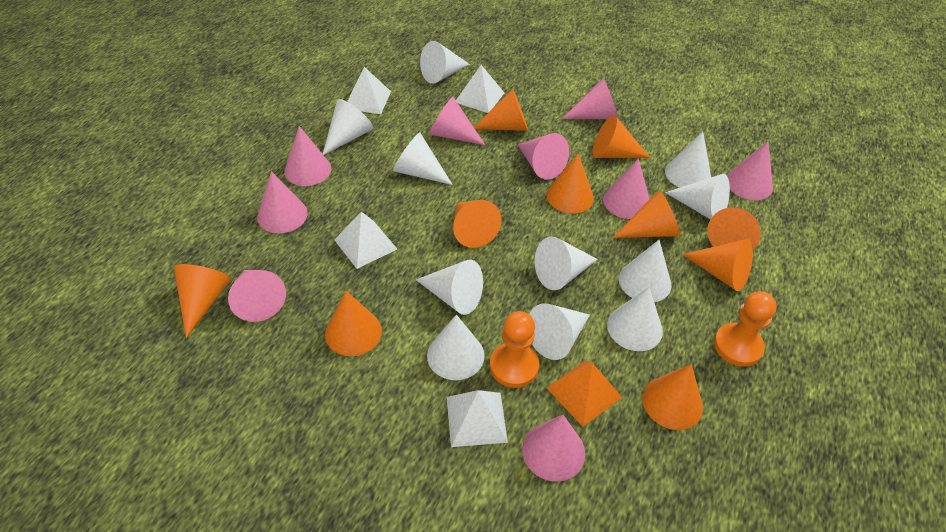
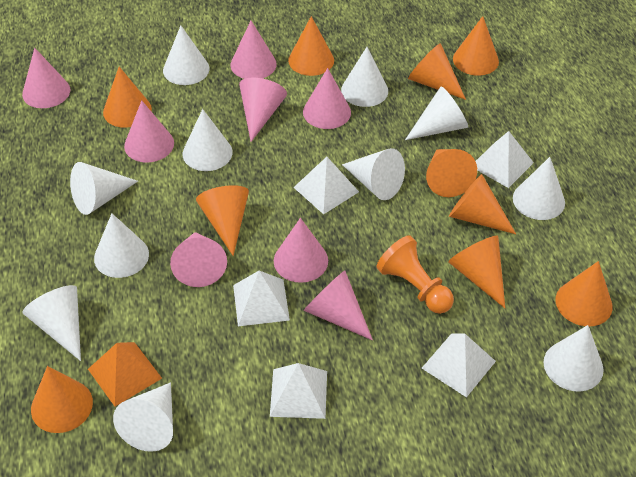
orange pawn: 2 -> 1
pink cone: 9 -> 8
white pyramid: 4 -> 5

